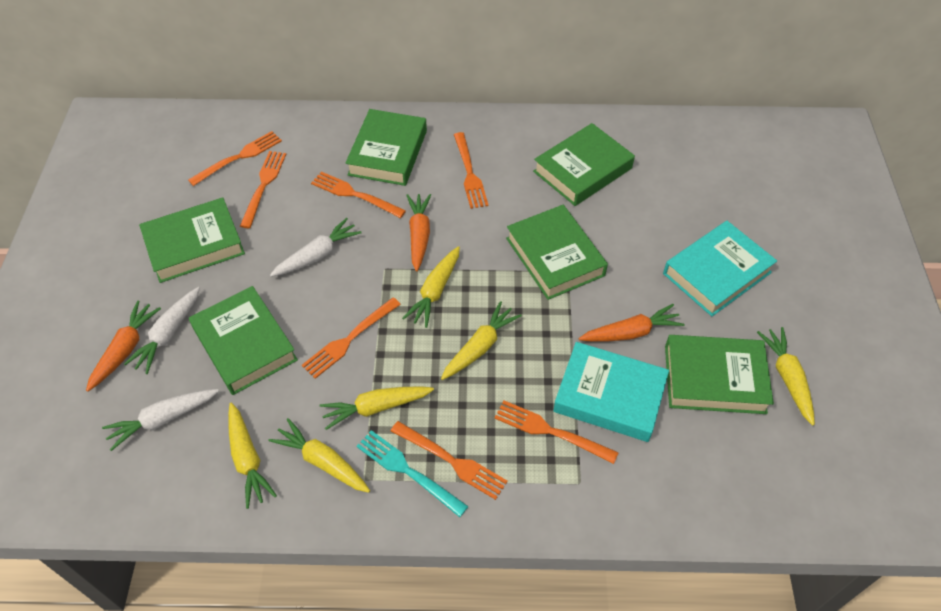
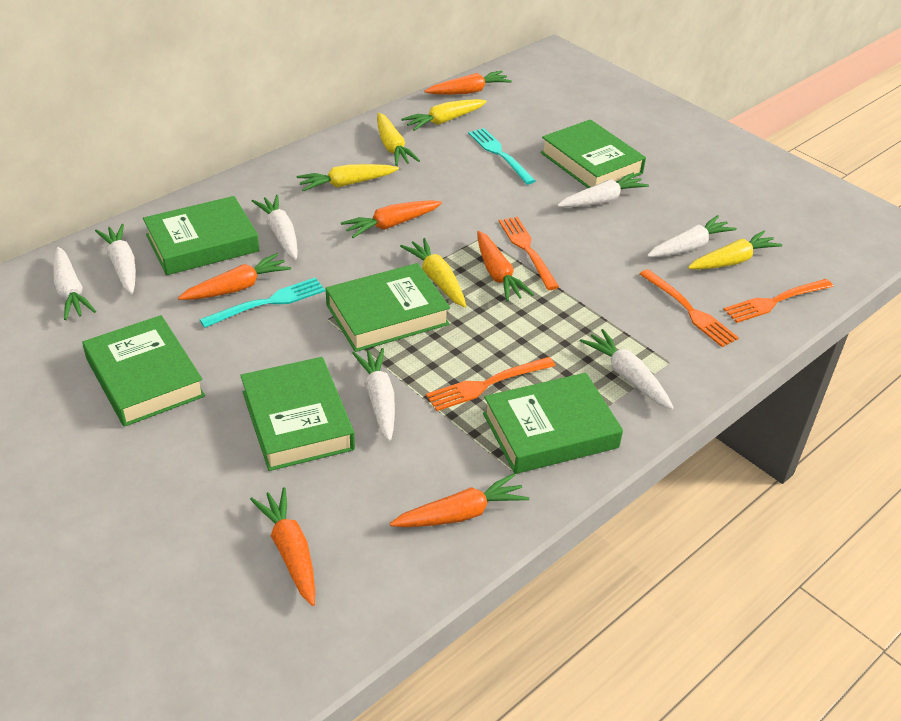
orange carrot: 3 -> 6
orange fork: 7 -> 4
turquoise book: 2 -> 0
turquoise fork: 1 -> 2
white carrot: 3 -> 7
yellow carrot: 6 -> 5

